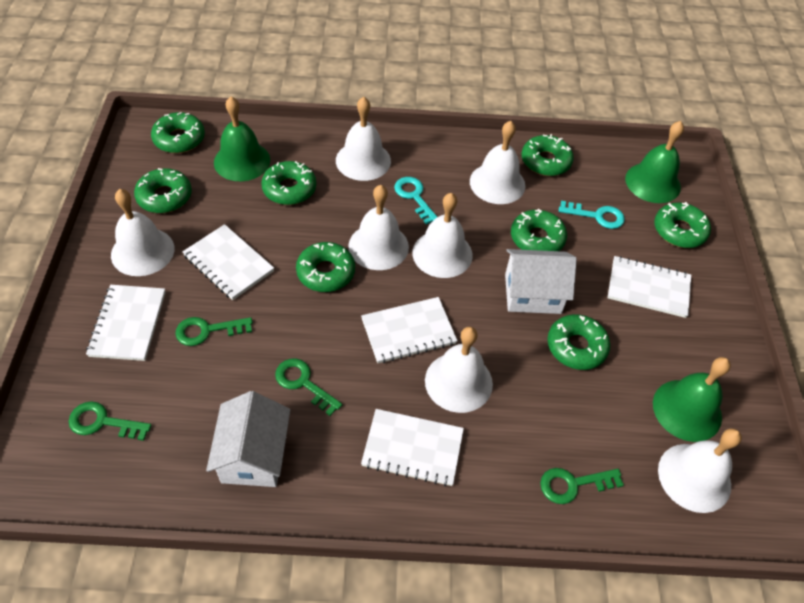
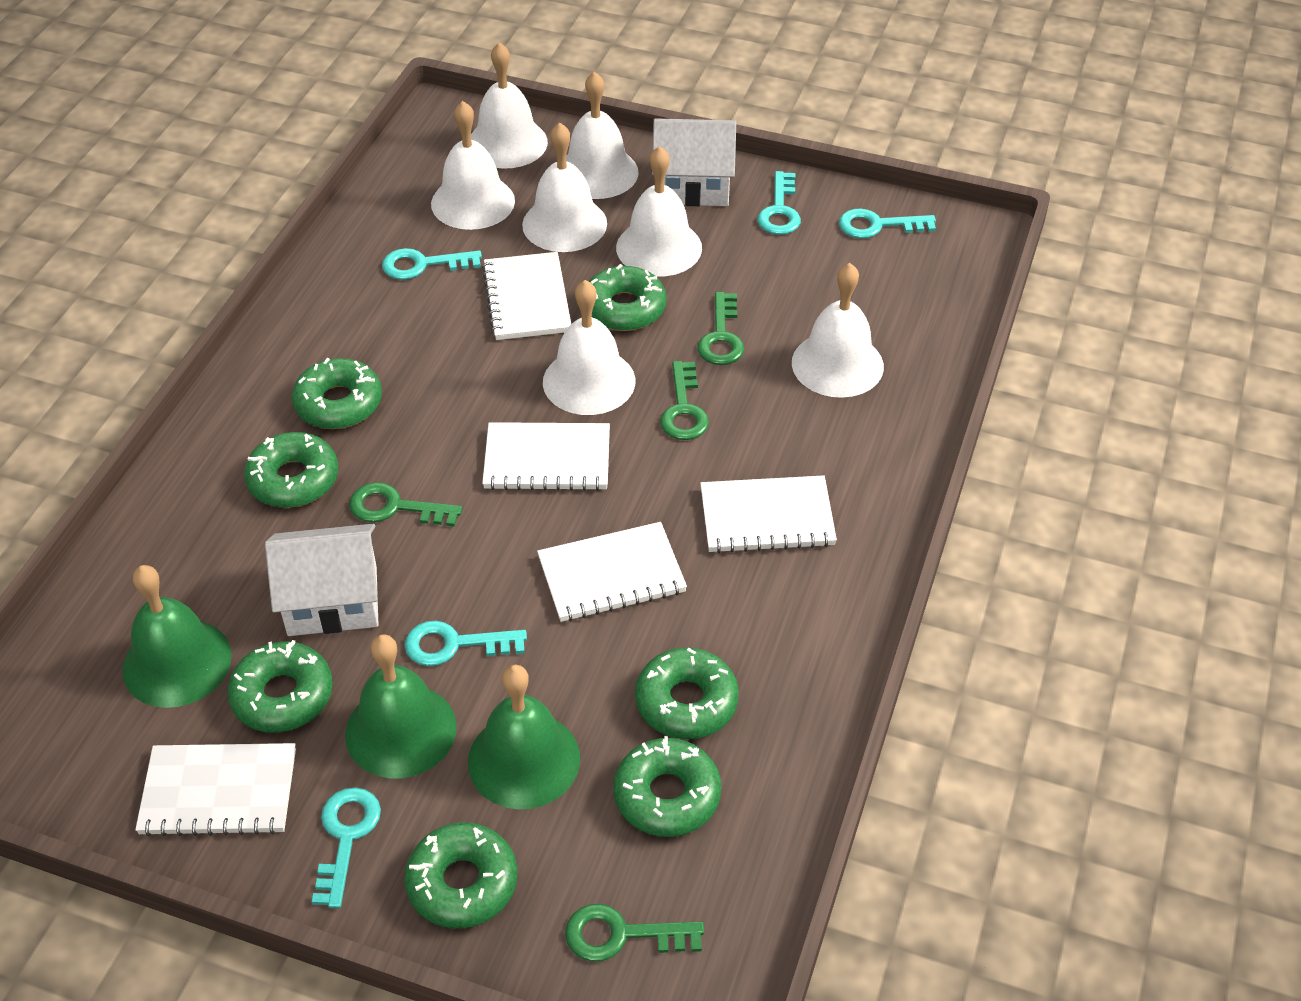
green donut: 8 -> 7
turquoise key: 2 -> 5

